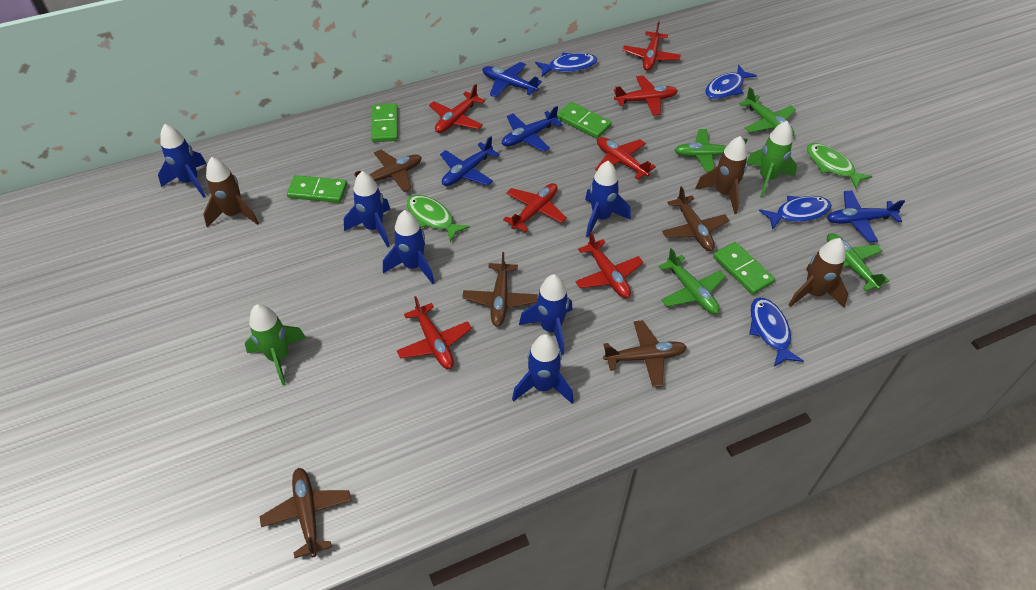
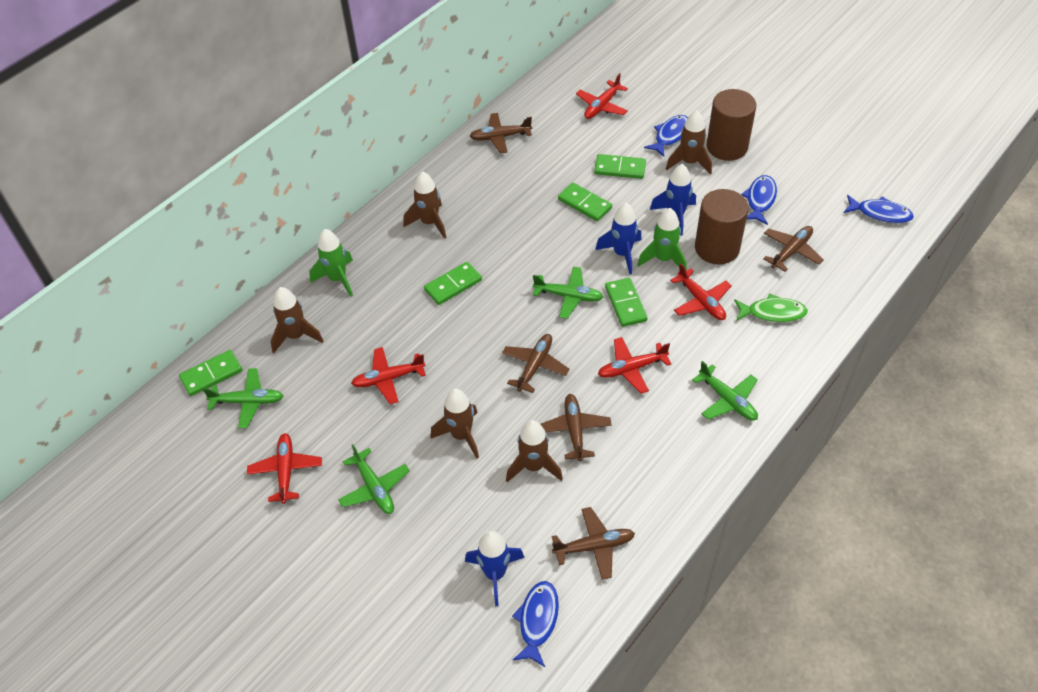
blue plane: 4 -> 0
blue rocket: 6 -> 3
brown cylinder: 0 -> 2
brown rocket: 3 -> 5
green domino: 4 -> 5
green fish: 2 -> 1
red plane: 7 -> 5

